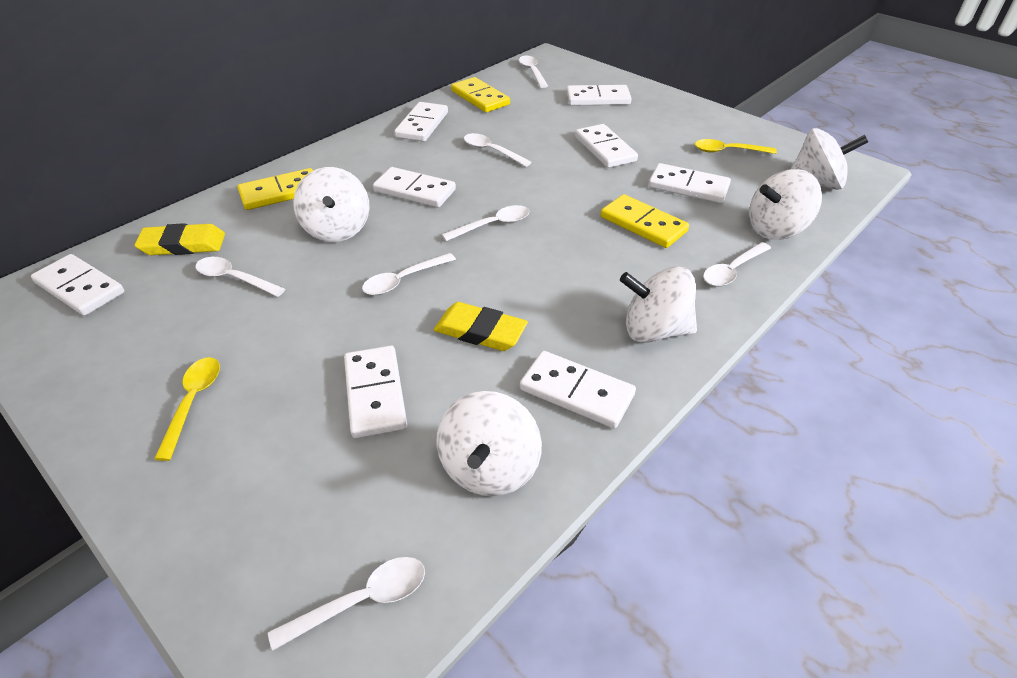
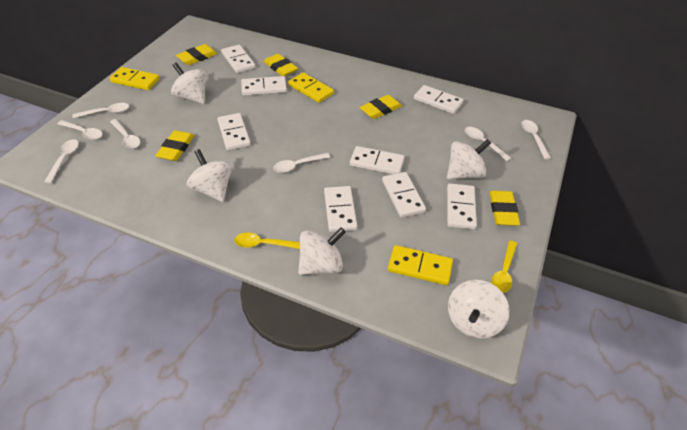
yellow eraser: 2 -> 5

